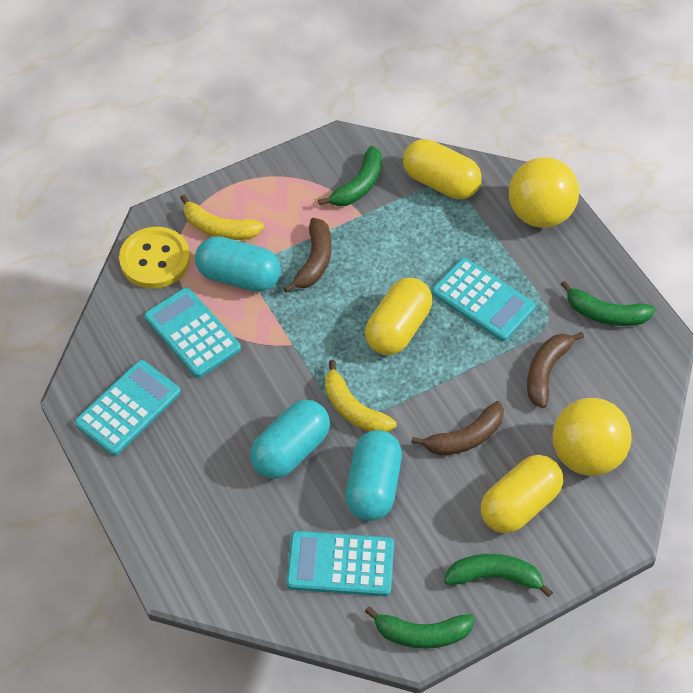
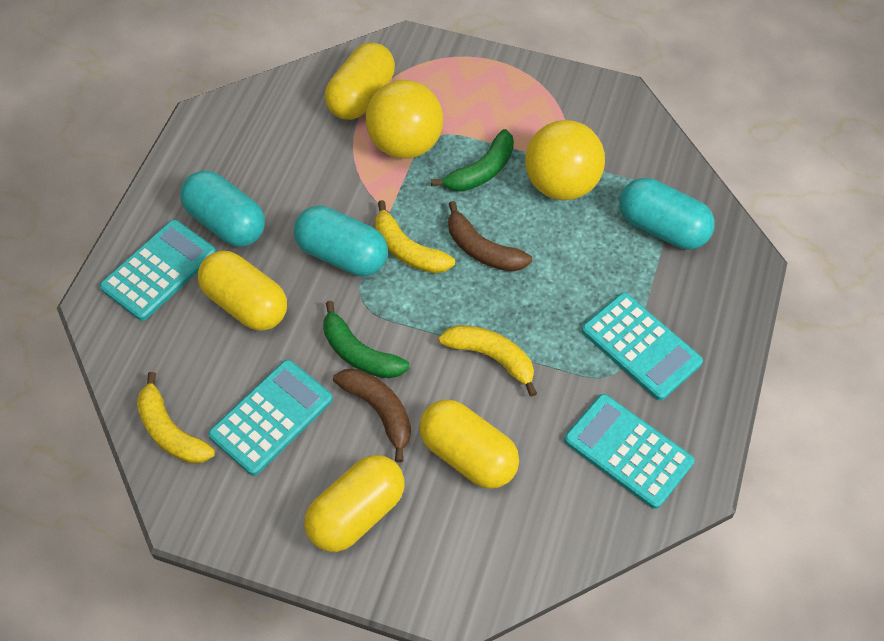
brown banana: 3 -> 2
green banana: 4 -> 2
yellow banana: 2 -> 3
yellow button: 1 -> 0
yellow capsule: 3 -> 4

